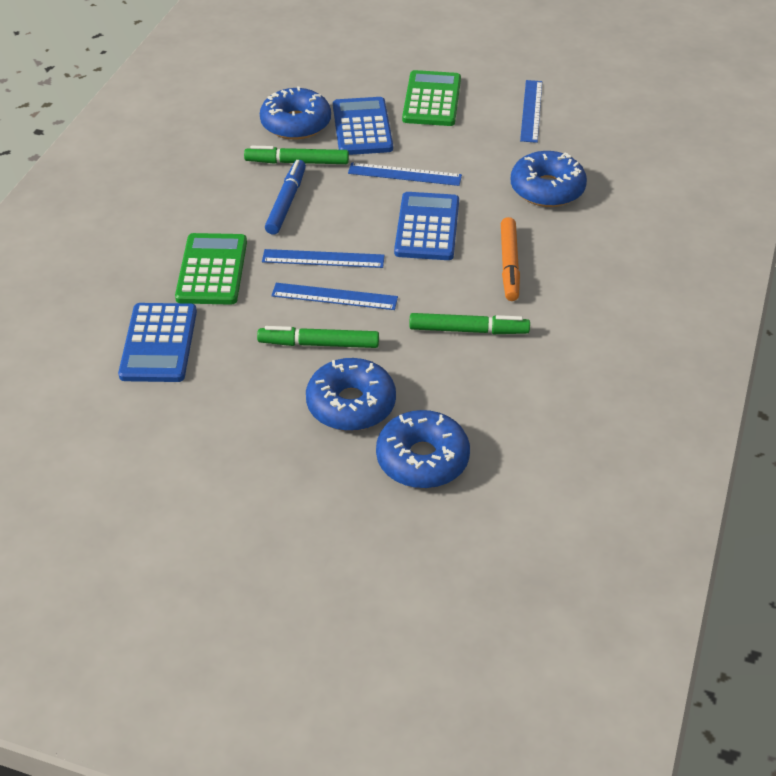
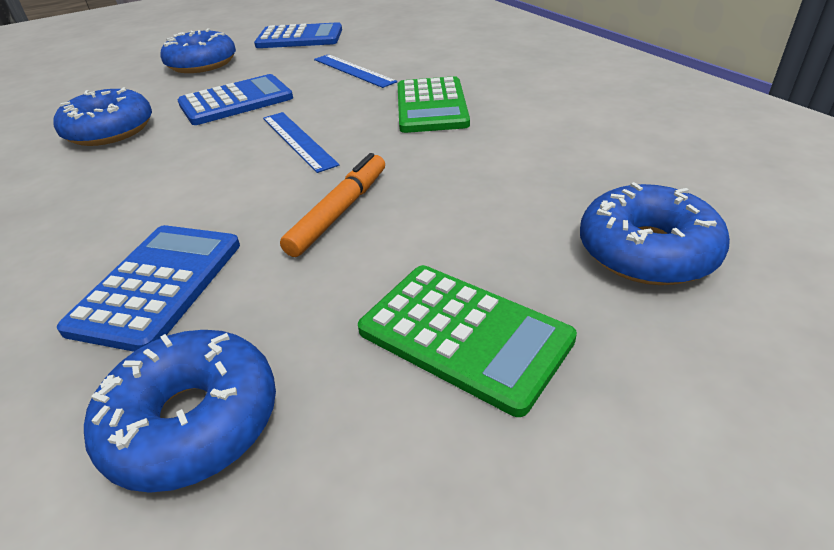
blue marker: 1 -> 0
blue ruler: 4 -> 2
green marker: 3 -> 0

